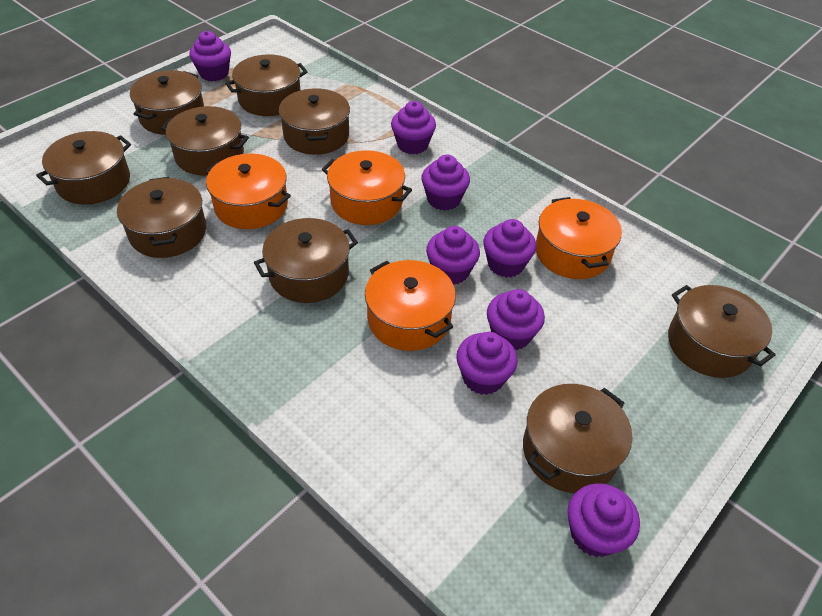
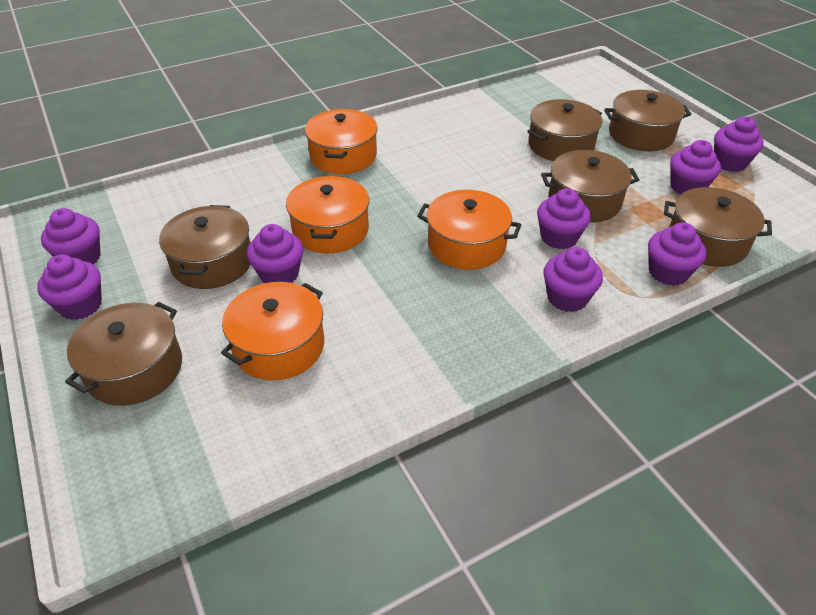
brown pot: 9 -> 6

